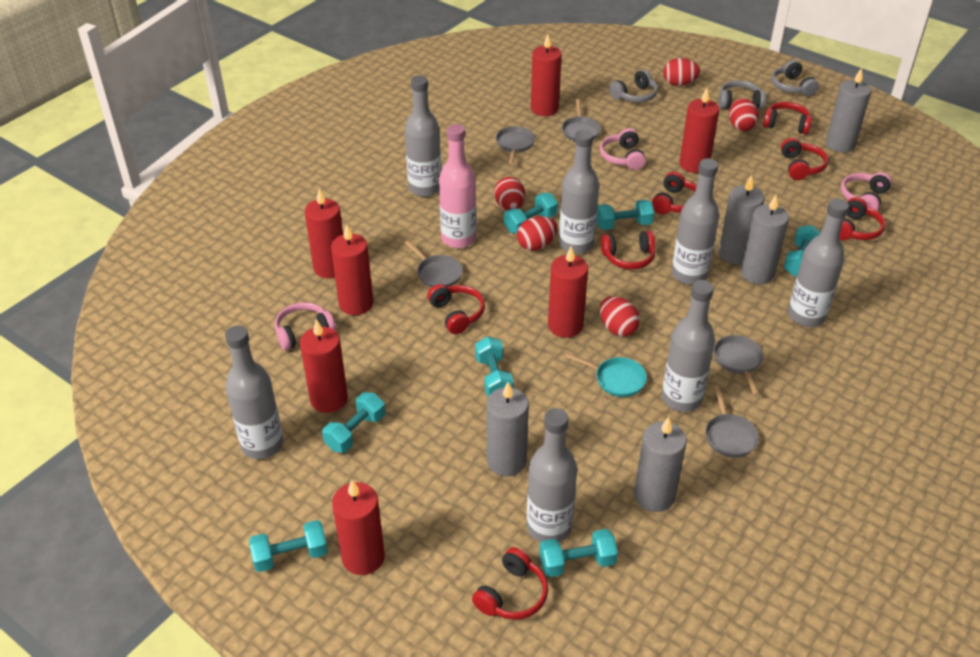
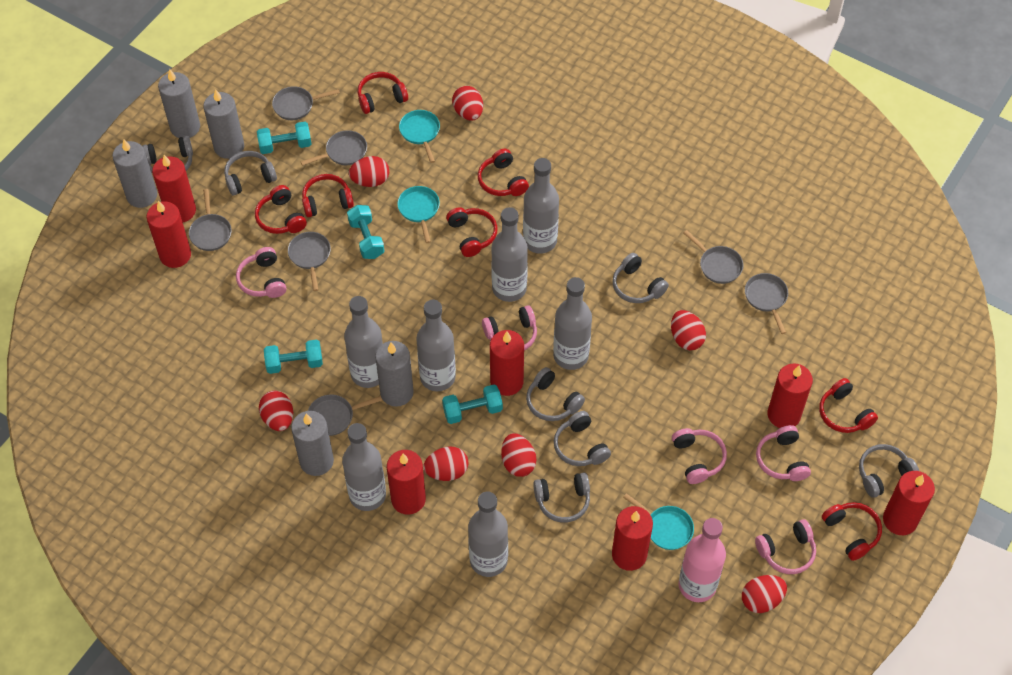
grey headphones: 3 -> 7
grey pan: 5 -> 7
pink headphones: 3 -> 5
red egg: 5 -> 7
turquoise dumbbell: 7 -> 4
turquoise pan: 1 -> 3

